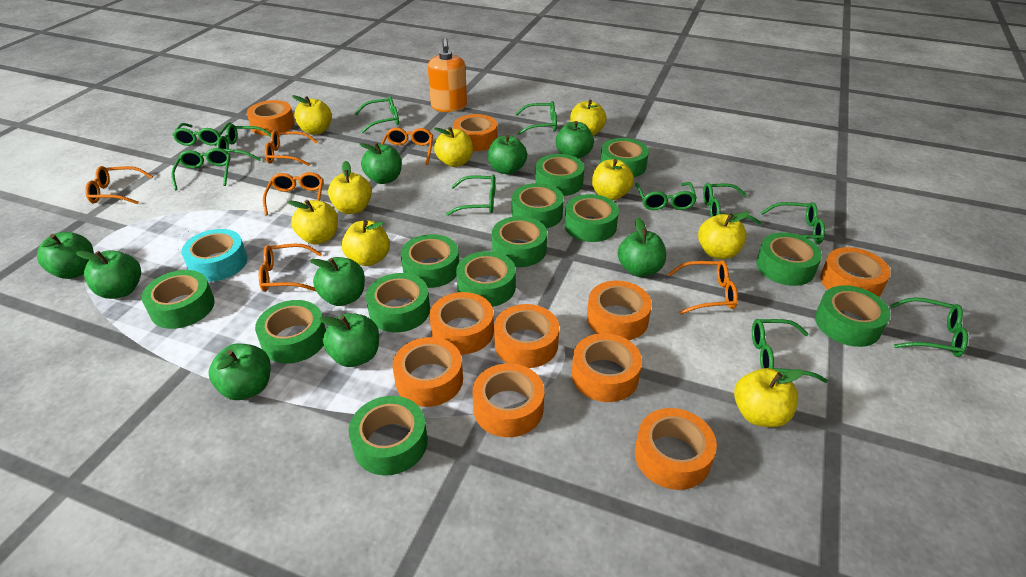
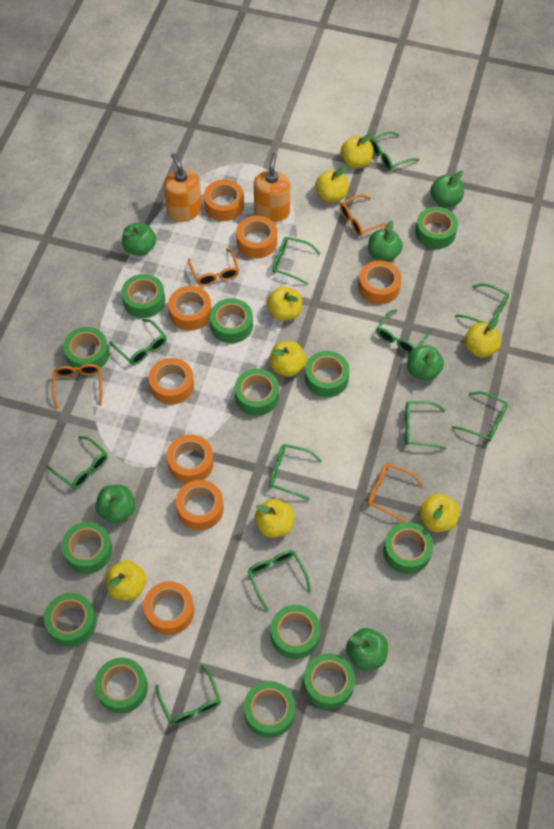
green apple: 9 -> 6
orange glasses: 6 -> 4
orange soap dispenser: 1 -> 2
orange tape: 10 -> 8
turquoise tape: 1 -> 0
yellow apple: 9 -> 8

